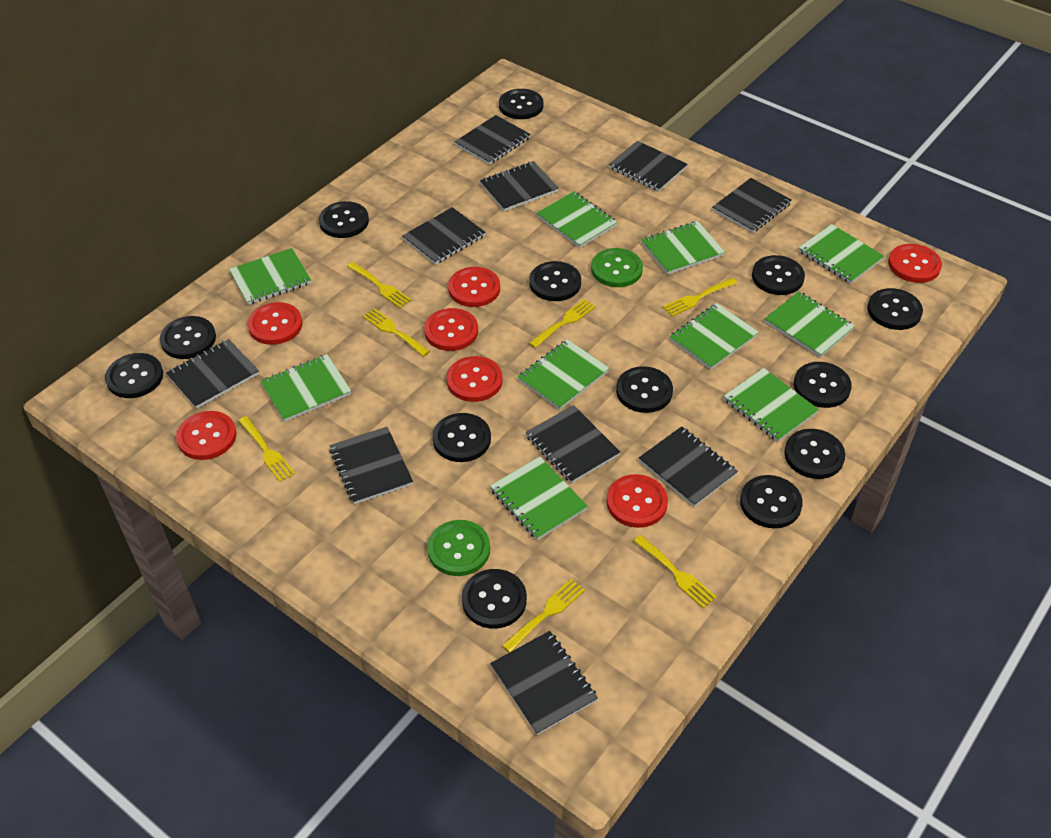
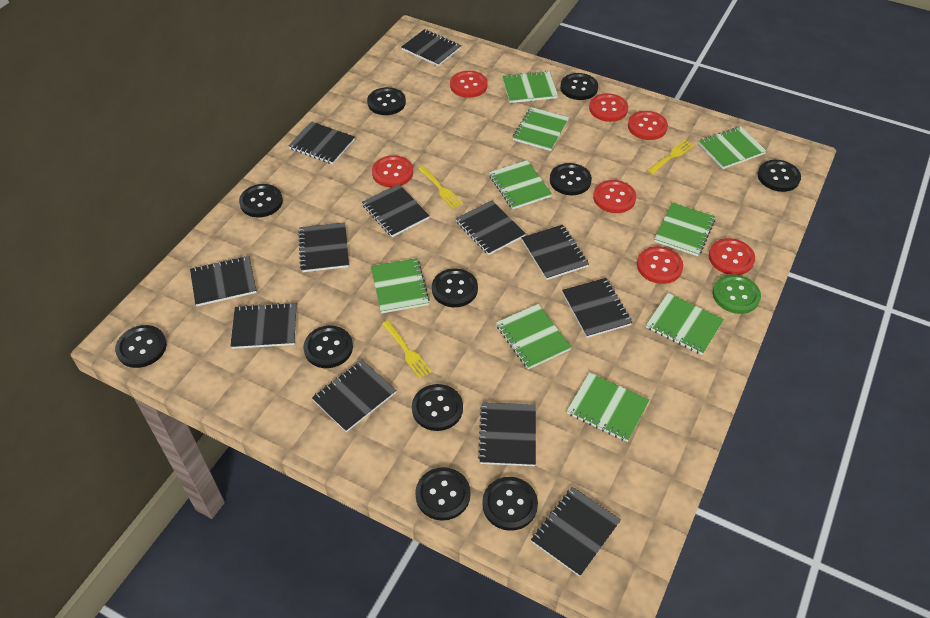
black button: 13 -> 11
black notebook: 10 -> 12
green button: 2 -> 1
green notebook: 10 -> 9
yellow fork: 7 -> 3

